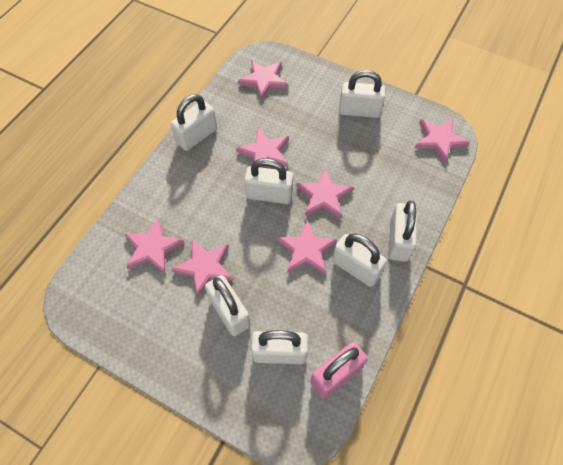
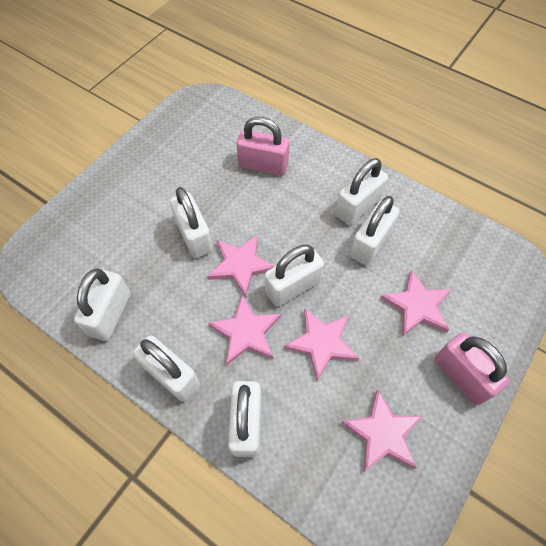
pink padlock: 1 -> 2
pink star: 7 -> 5

